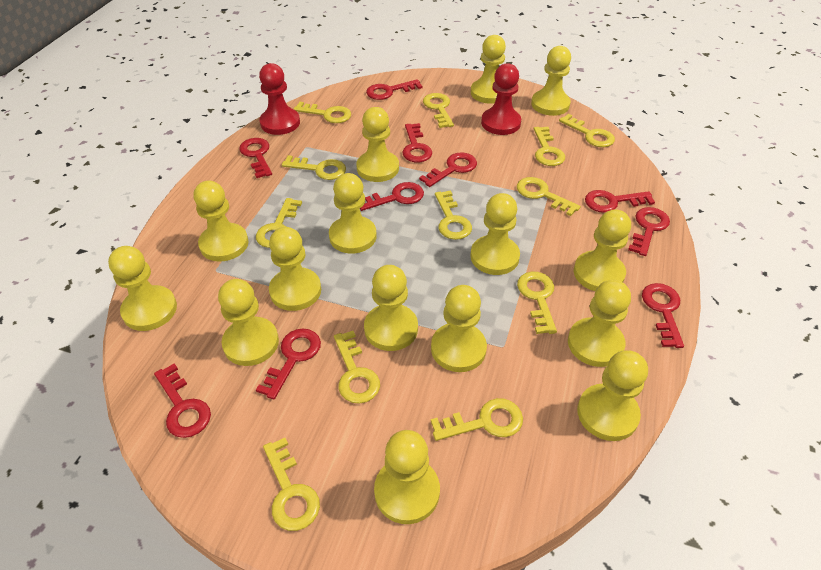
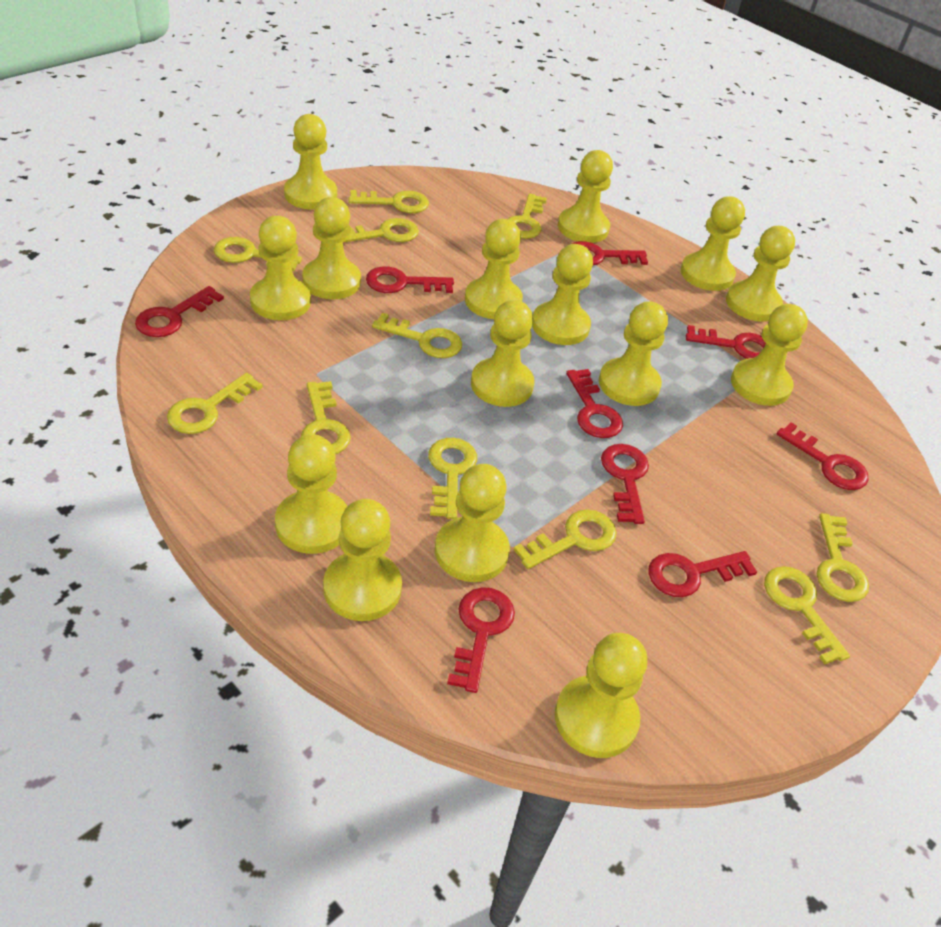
red key: 10 -> 9
red pawn: 2 -> 0
yellow key: 12 -> 11

